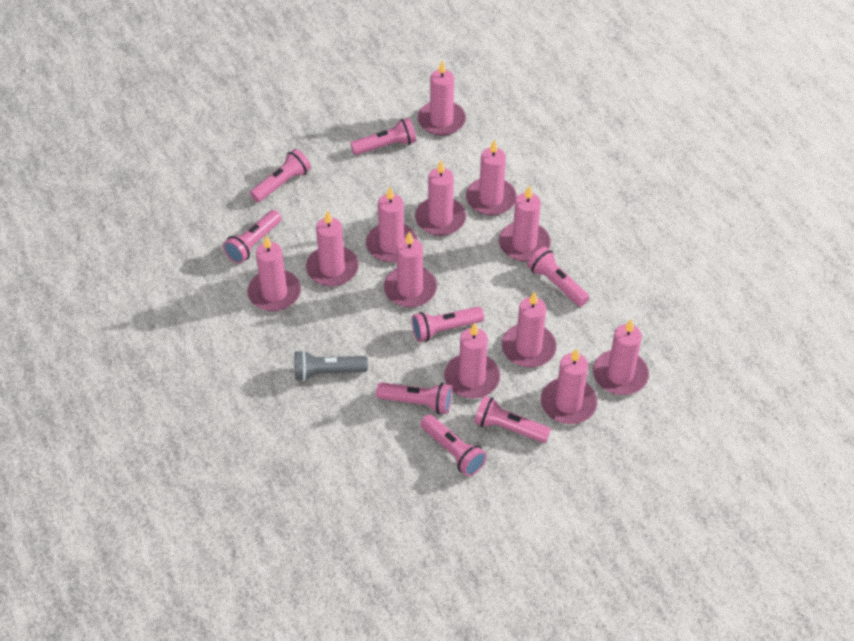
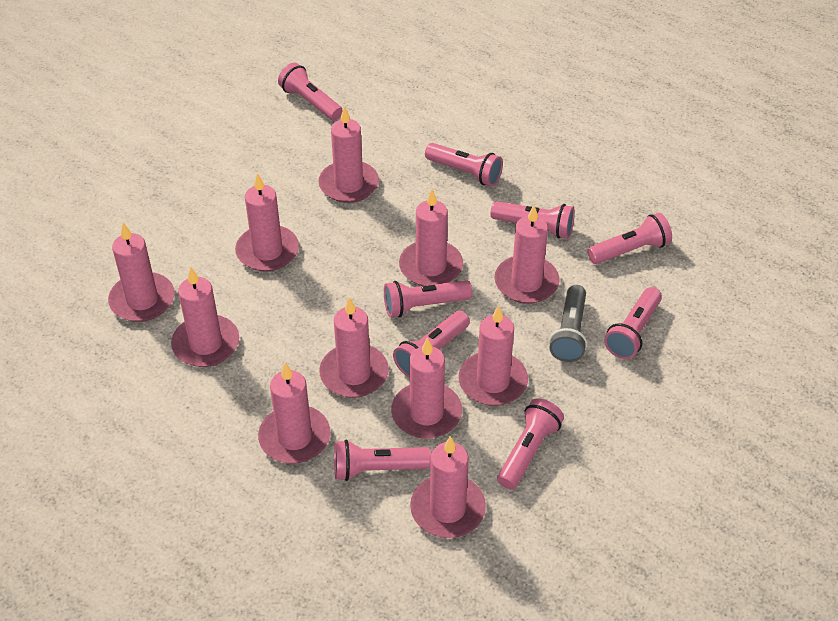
pink candle: 12 -> 11
pink flashlight: 8 -> 9

